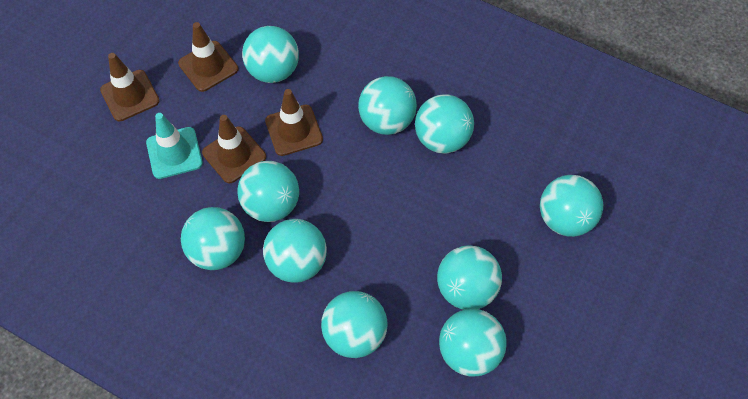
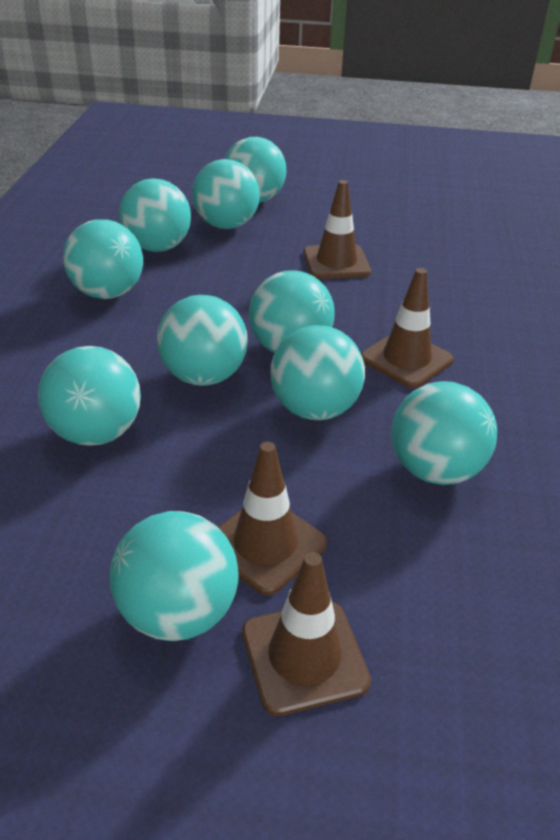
turquoise traffic cone: 1 -> 0

